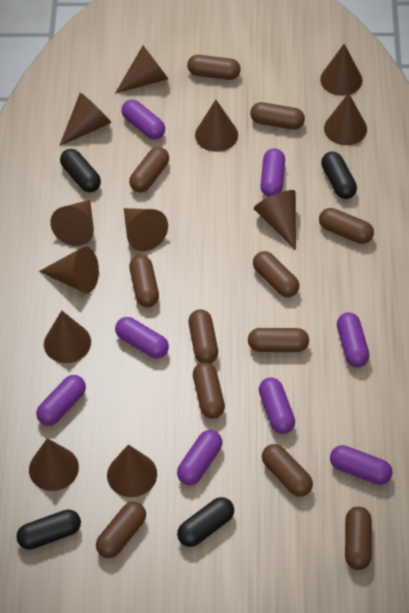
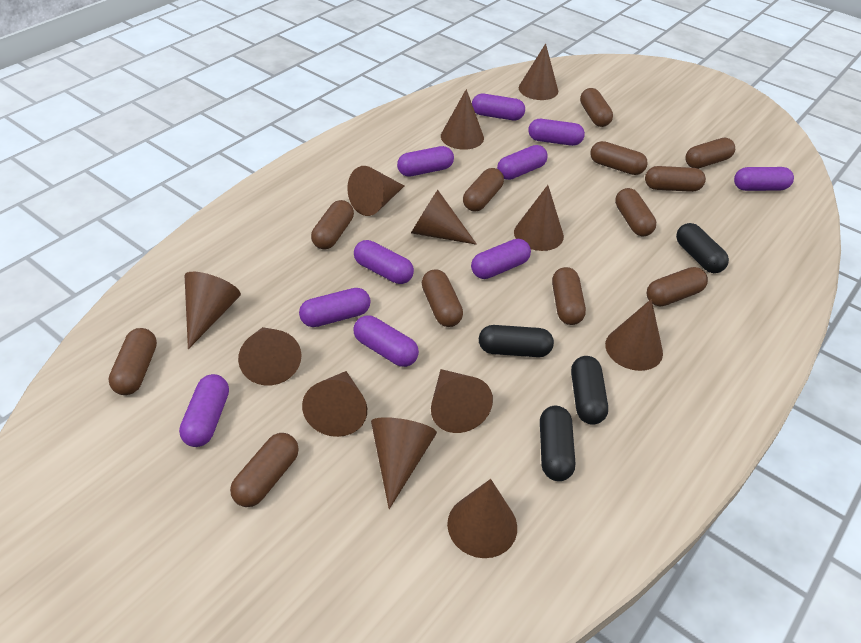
purple capsule: 8 -> 10

